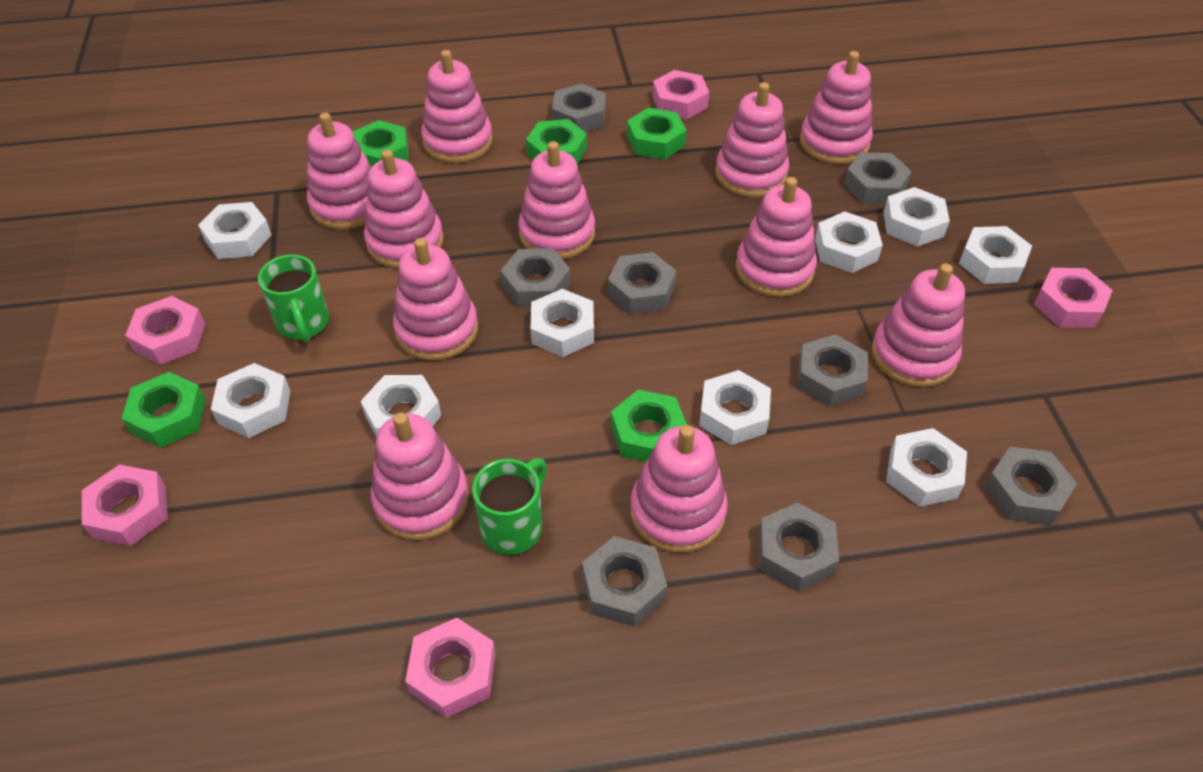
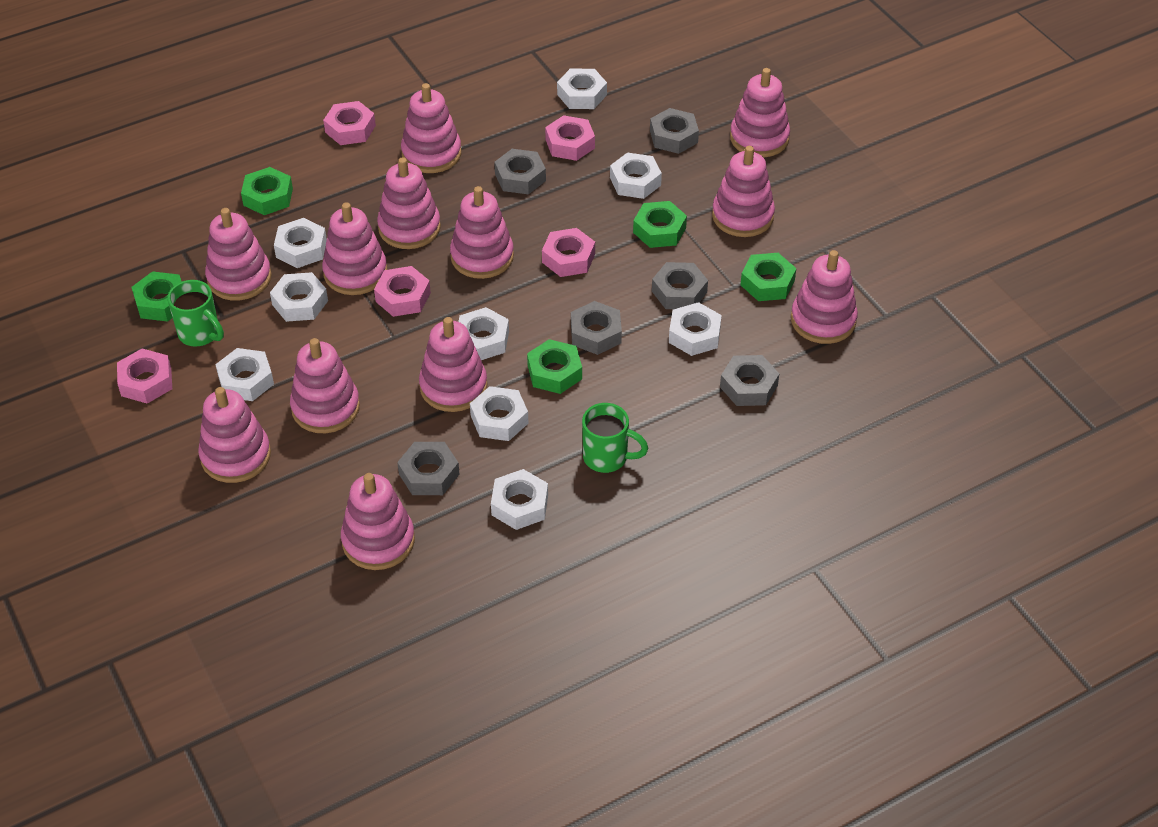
grey nut: 8 -> 6
pink stacking toy: 11 -> 12

